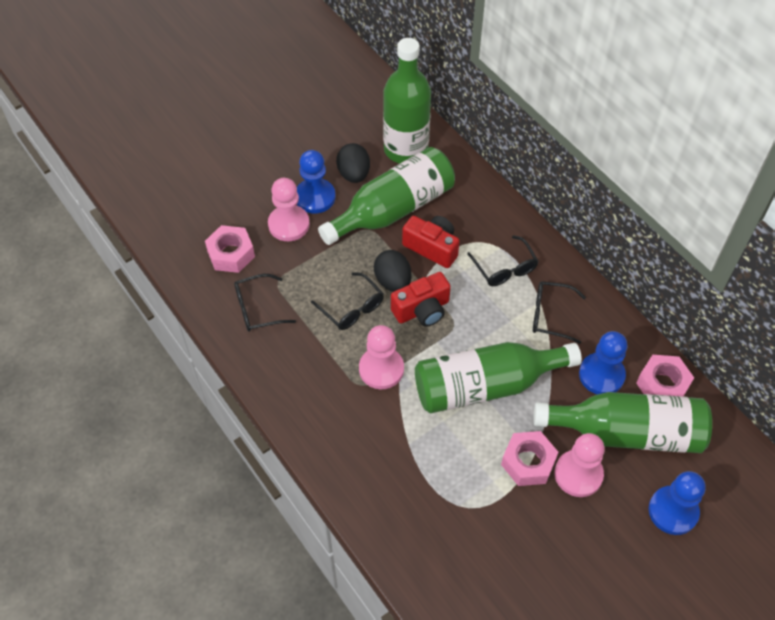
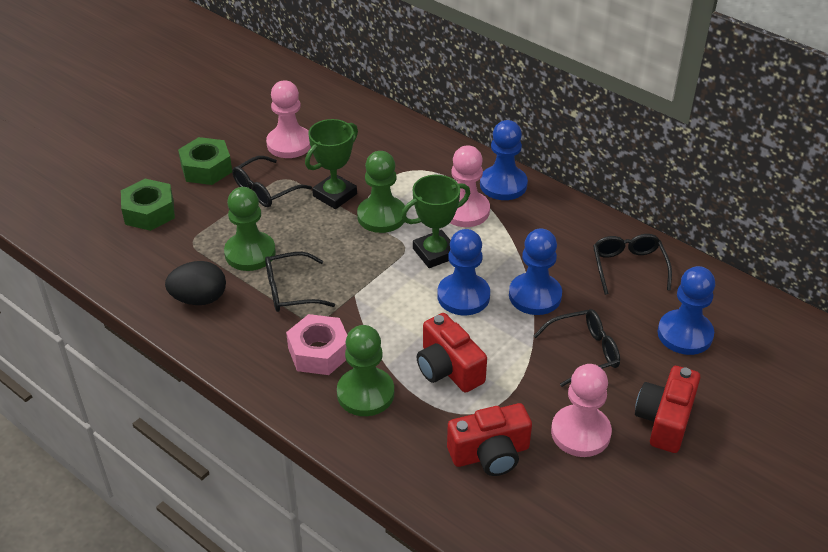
black egg: 2 -> 1
blue pawn: 3 -> 4
green bottle: 4 -> 0
green nut: 0 -> 2
green pawn: 0 -> 3
green trophy: 0 -> 2
pink nut: 3 -> 1
red camera: 2 -> 3

